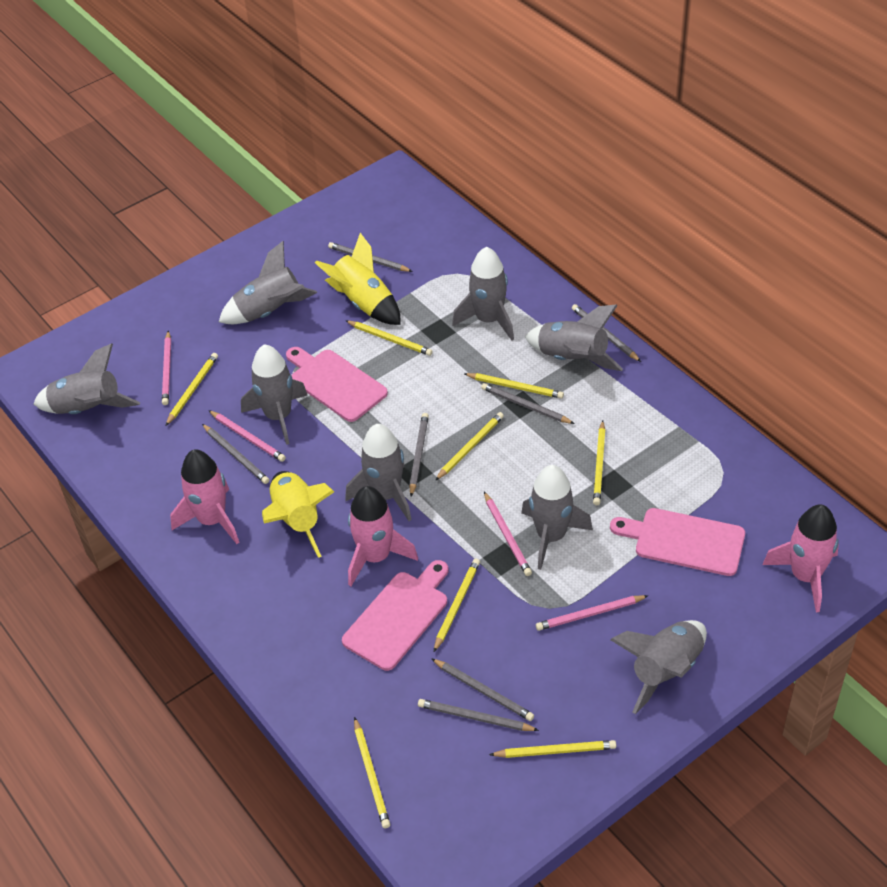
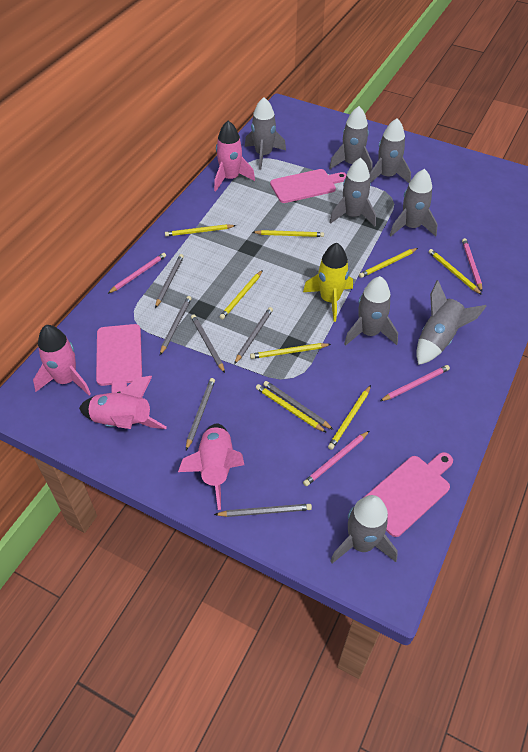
pink rocket: 3 -> 4
yellow rocket: 2 -> 1

